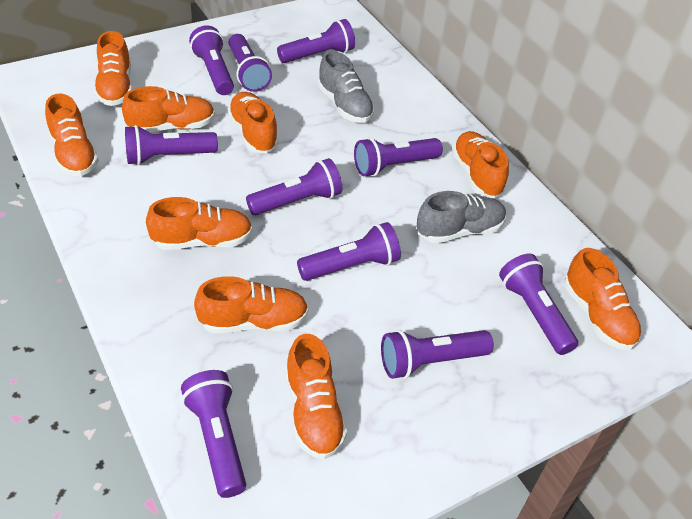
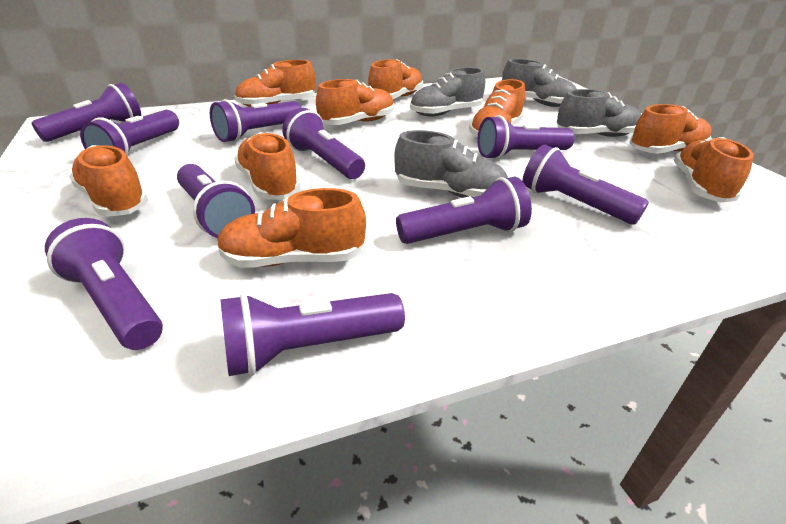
grey shoe: 2 -> 4

